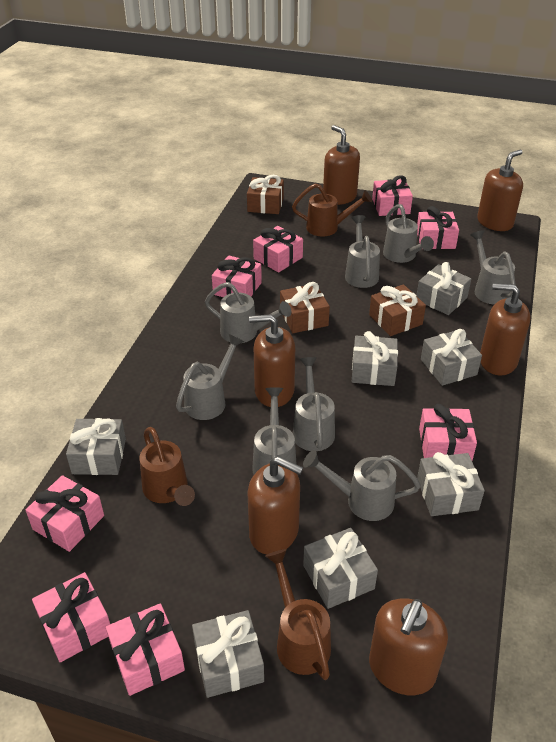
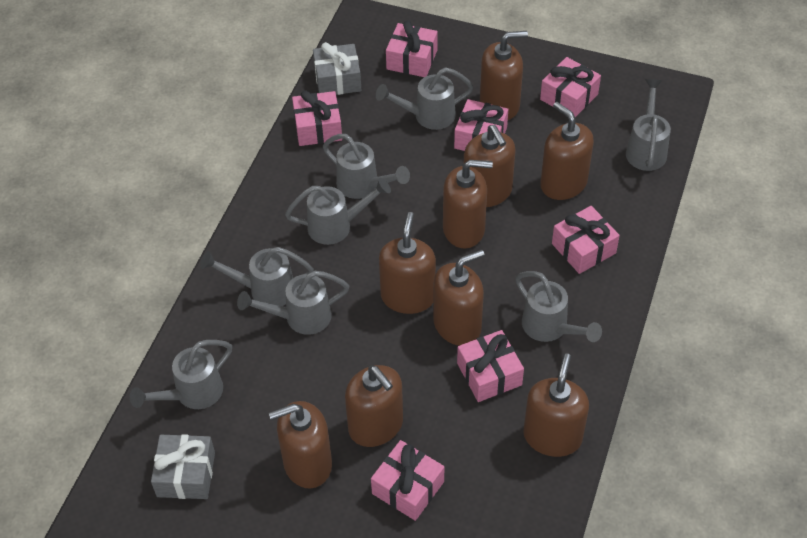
brown gift: 3 -> 0
brown soap dispenser: 6 -> 9
brown watering can: 3 -> 0
grey gift: 7 -> 2
pink gift: 8 -> 7

